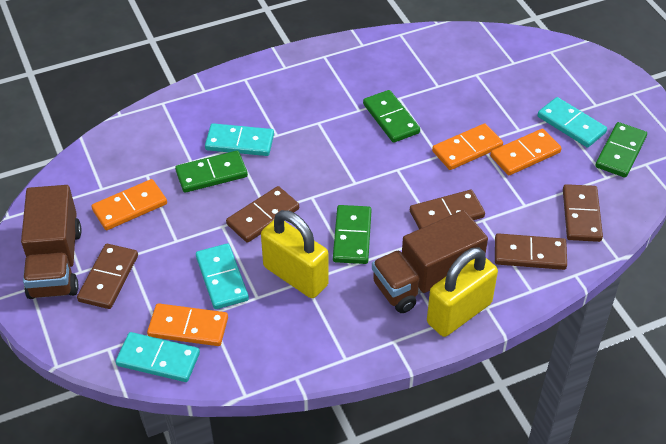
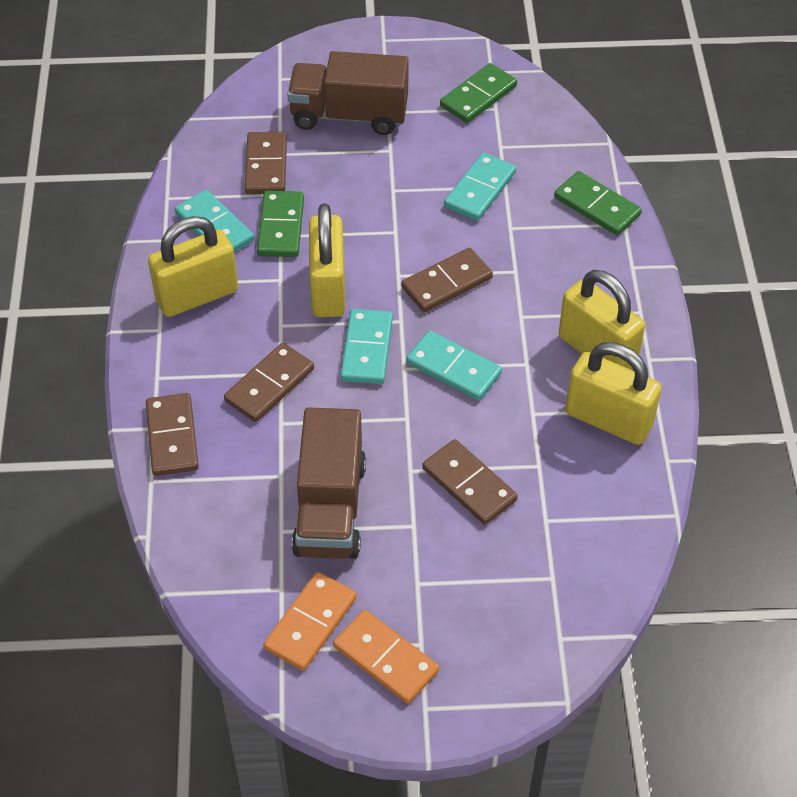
green domino: 4 -> 3
orange domino: 4 -> 2
yellow padlock: 2 -> 4

